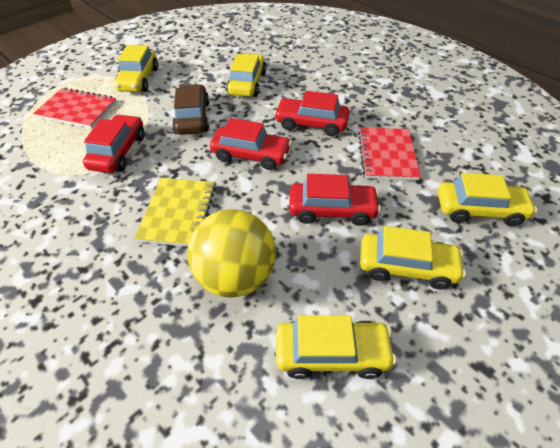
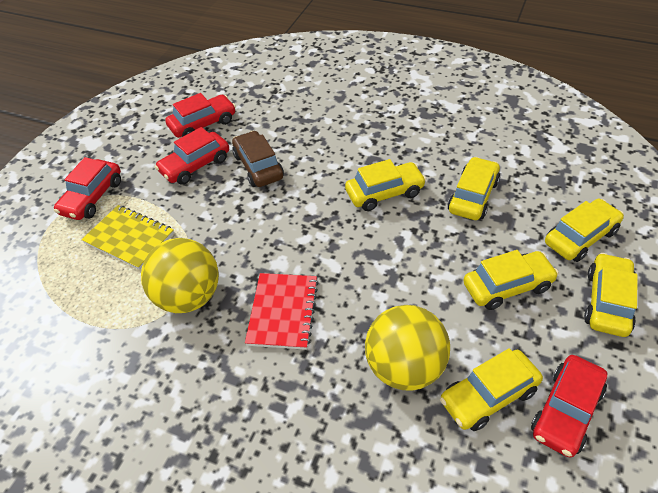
red notebook: 2 -> 1
yellow ball: 1 -> 2
yellow car: 5 -> 6

